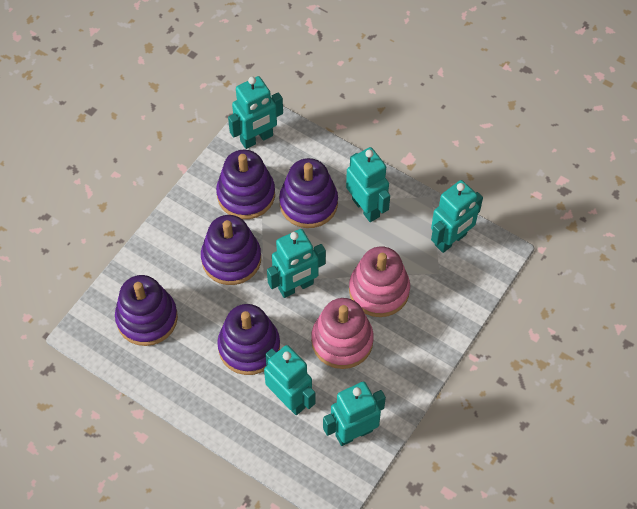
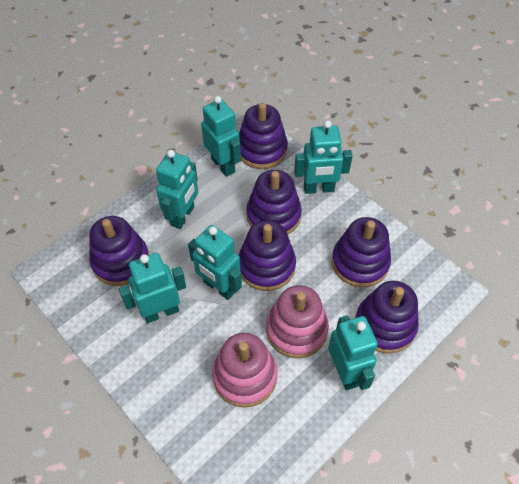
purple stacking toy: 5 -> 6

